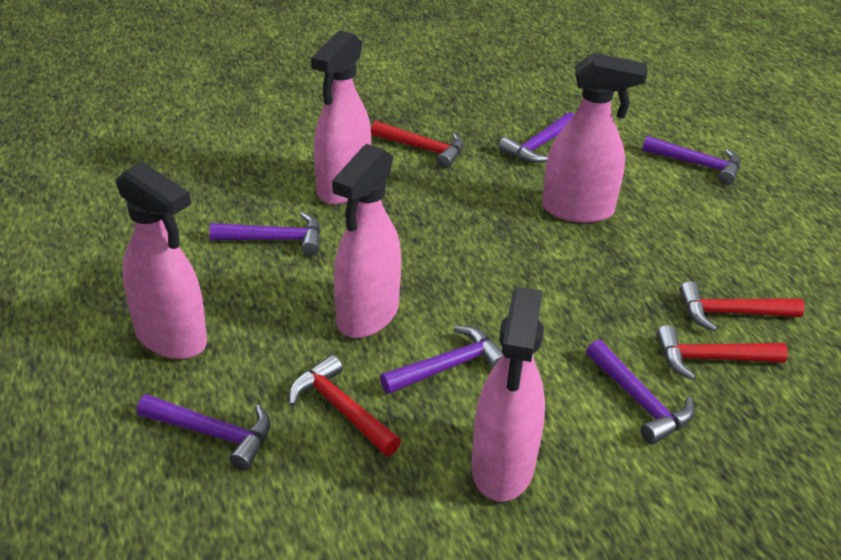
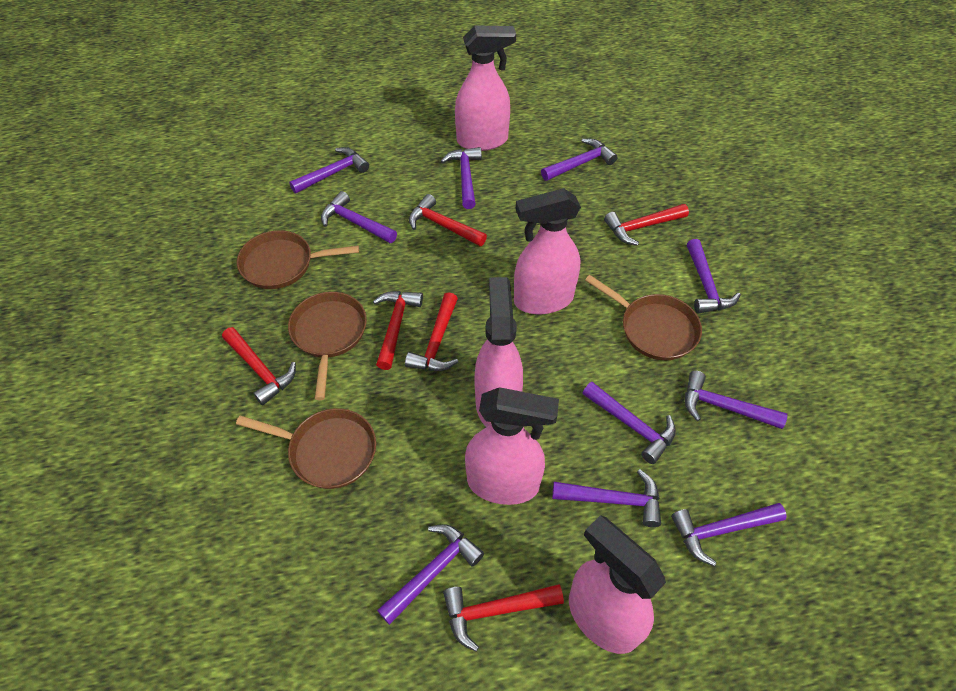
brown pan: 0 -> 4
purple hammer: 6 -> 10
red hammer: 4 -> 6

